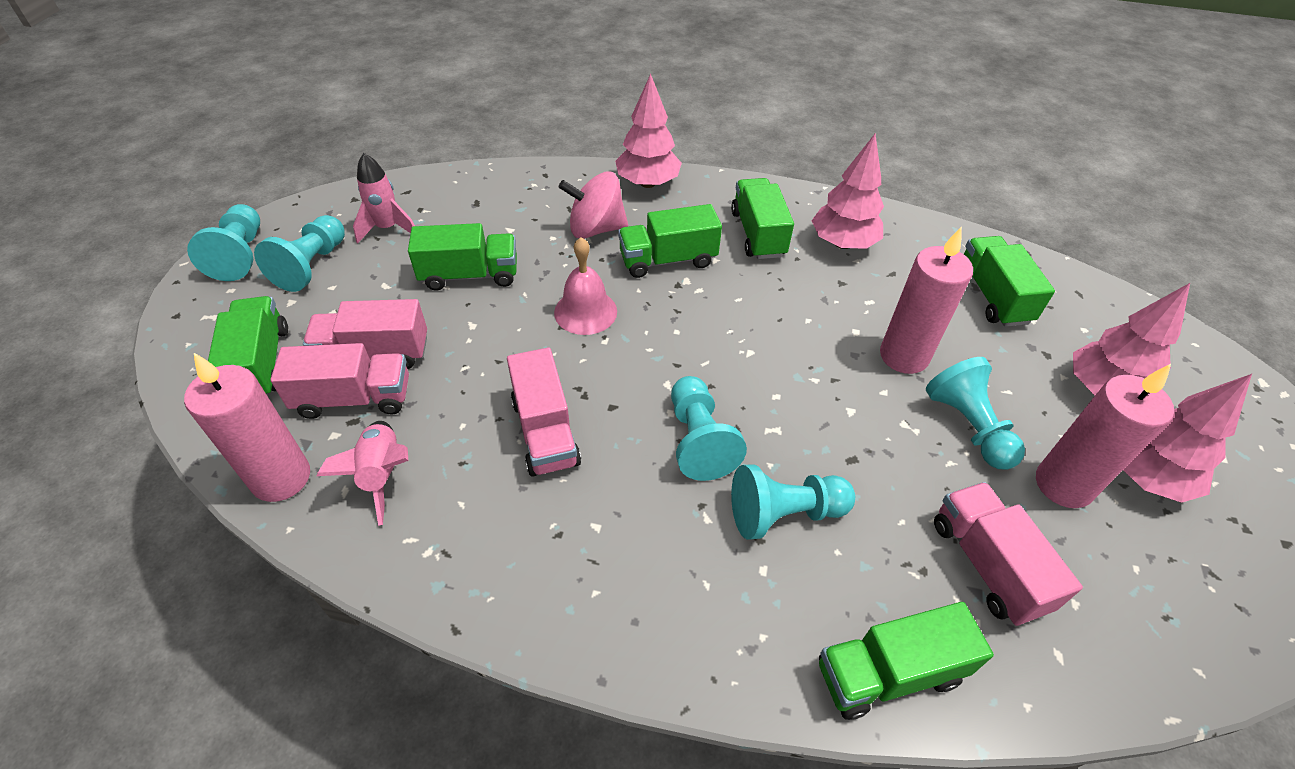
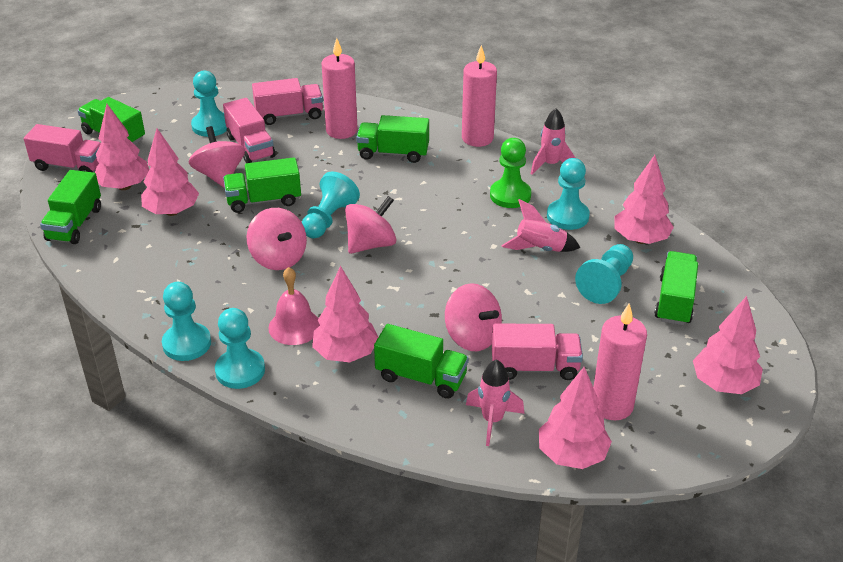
green pawn: 0 -> 1
pink rocket: 2 -> 3
pink spinning top: 1 -> 4
pink tree: 4 -> 6
turquoise pawn: 5 -> 6

